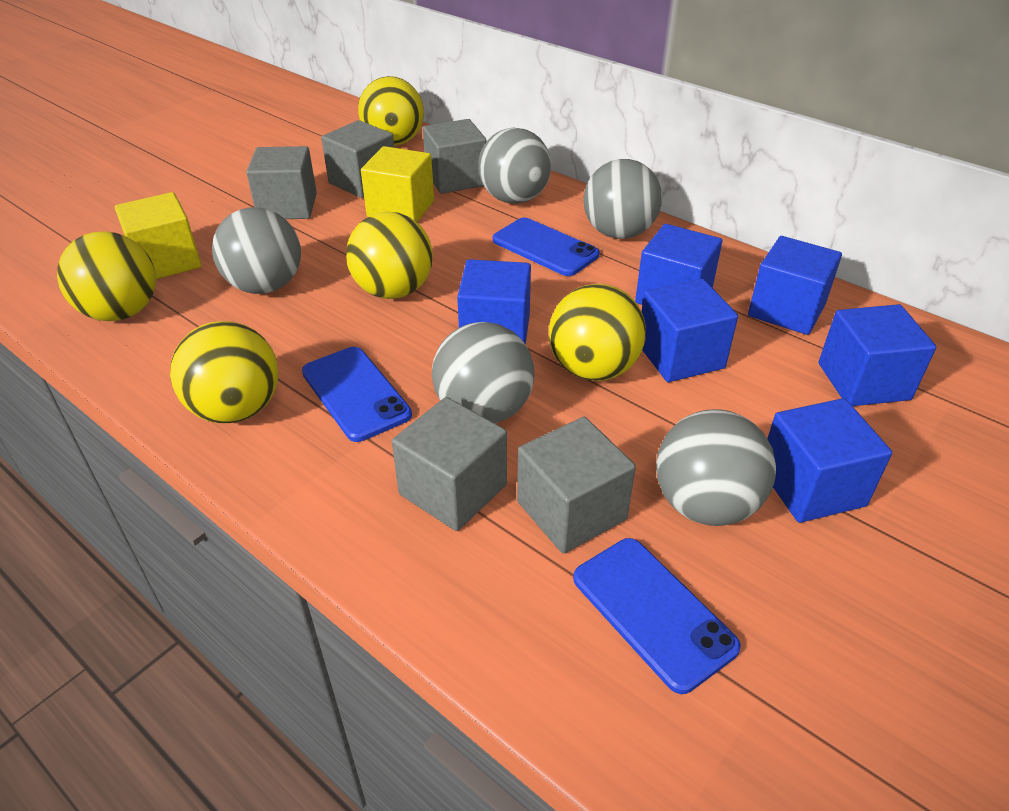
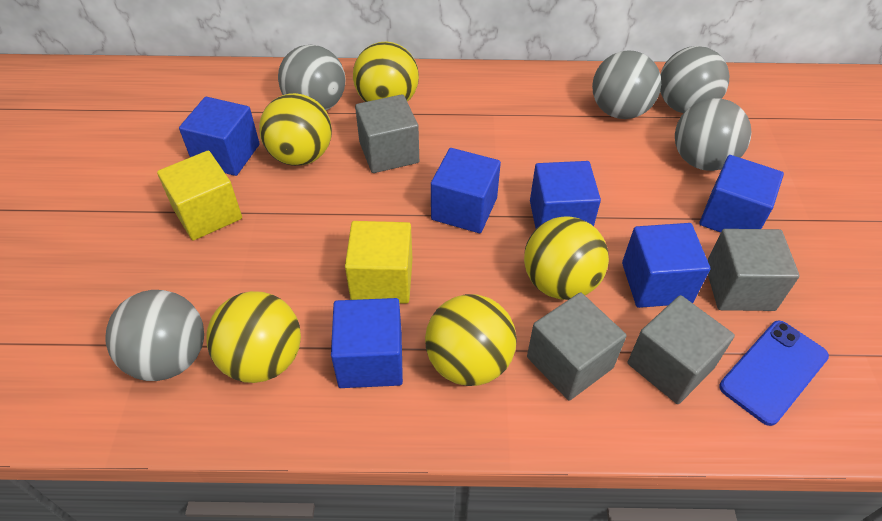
blue phone: 3 -> 1
grey cube: 5 -> 4

